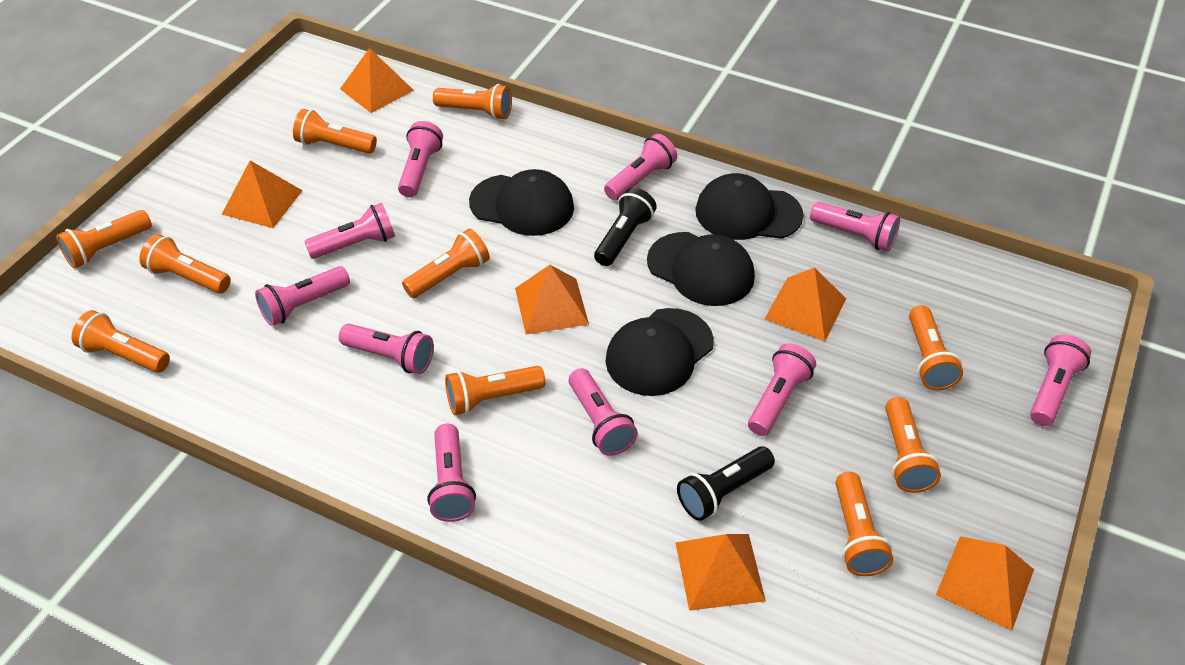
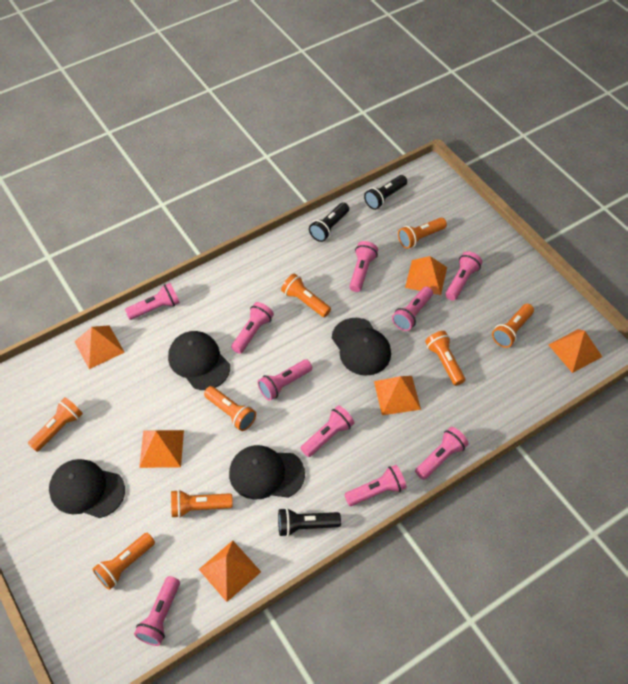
black flashlight: 2 -> 3
orange flashlight: 10 -> 8

